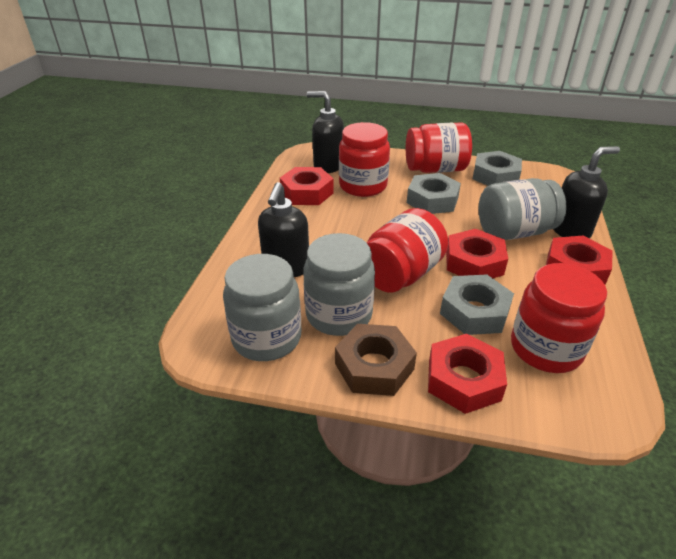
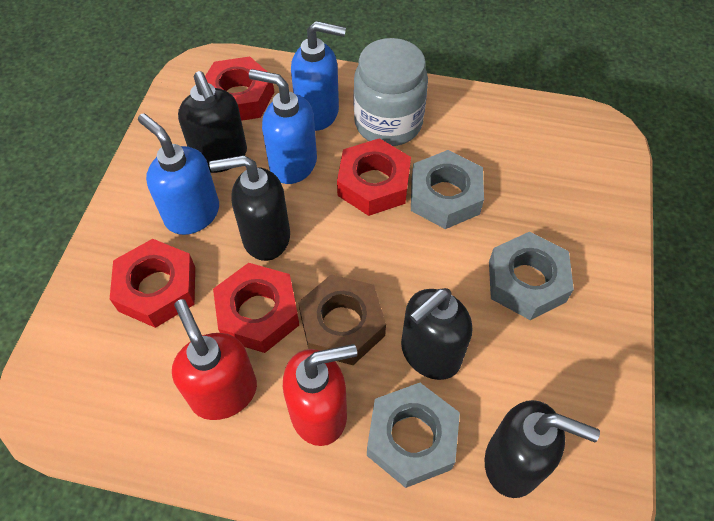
black soap dispenser: 3 -> 4
blue soap dispenser: 0 -> 3
grey jar: 3 -> 1
red jar: 4 -> 0
red soap dispenser: 0 -> 2

